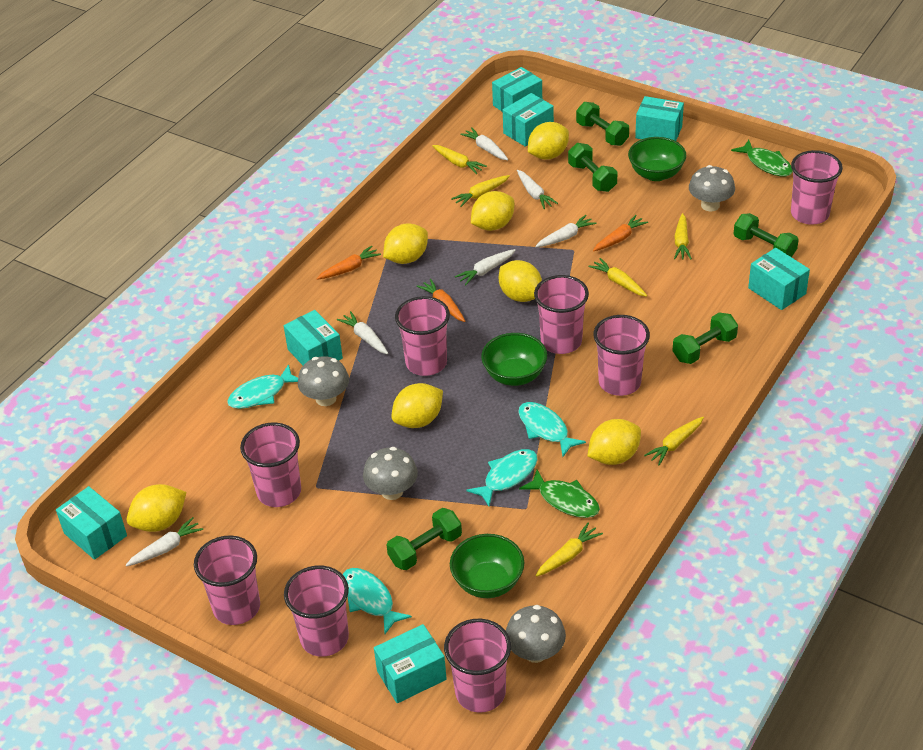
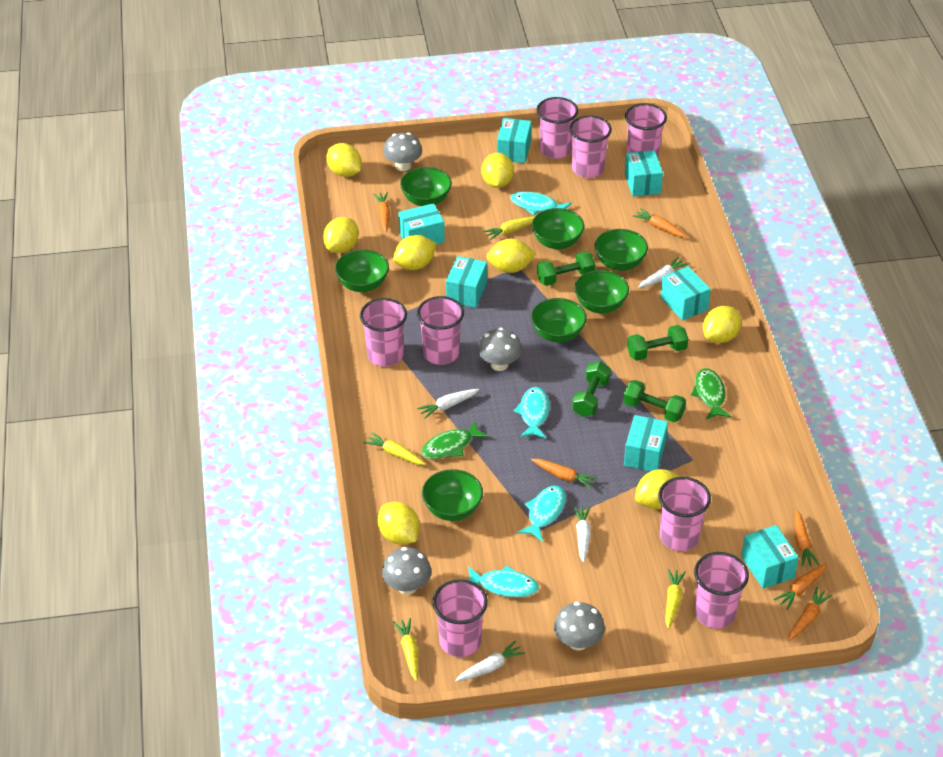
green bowl: 3 -> 7
green dumbbell: 5 -> 4
orange carrot: 3 -> 6
white carrot: 6 -> 4
yellow carrot: 6 -> 4
yellow lemon: 7 -> 8

